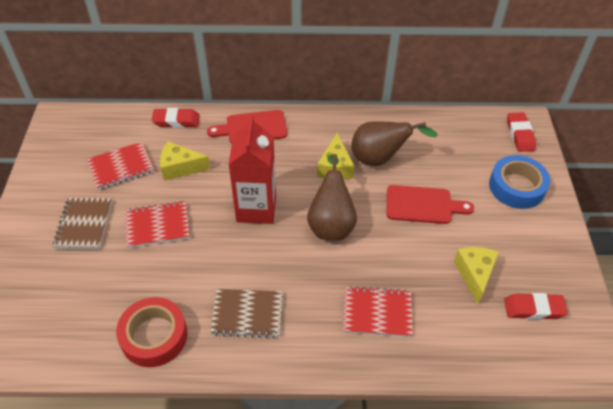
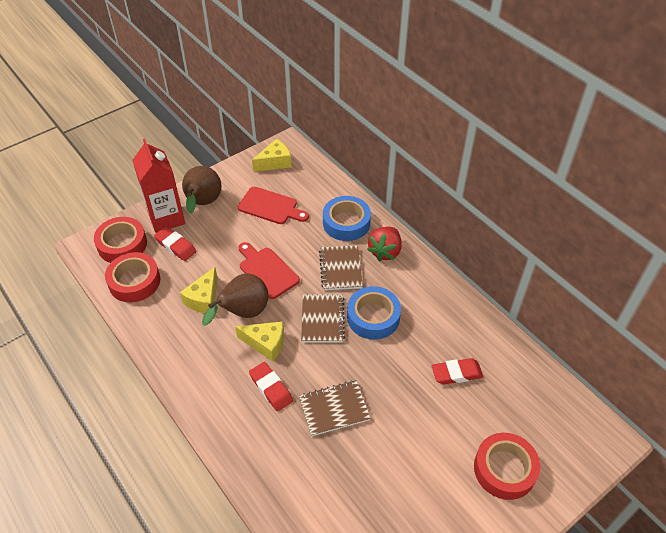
blue tape: 1 -> 2
brown notebook: 2 -> 3
red notebook: 3 -> 0
red strawberry: 0 -> 1
red tape: 1 -> 3

